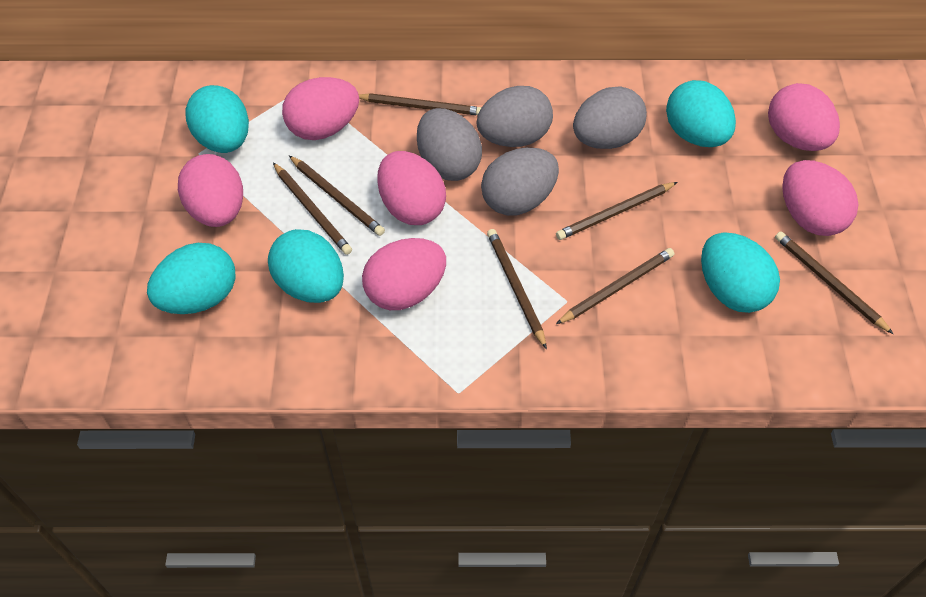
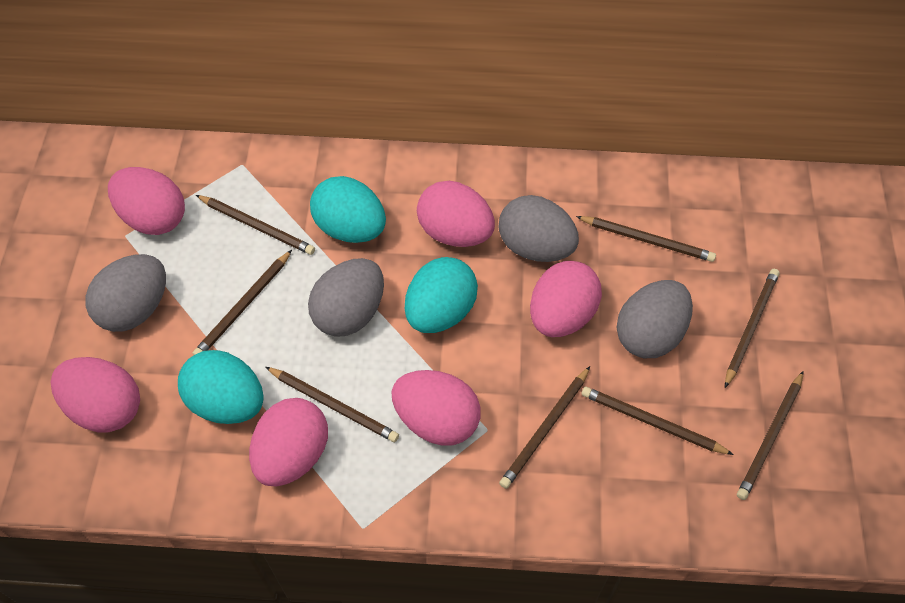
brown pencil: 7 -> 8
turquoise egg: 5 -> 3

